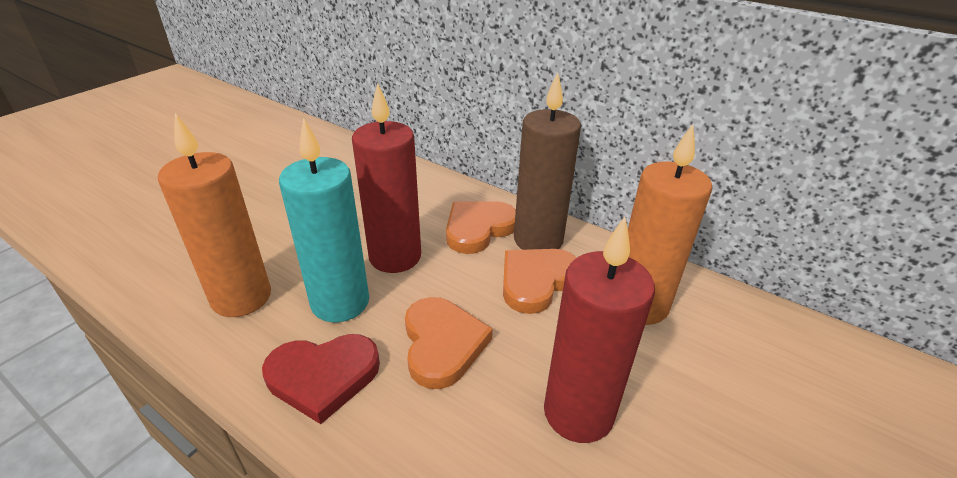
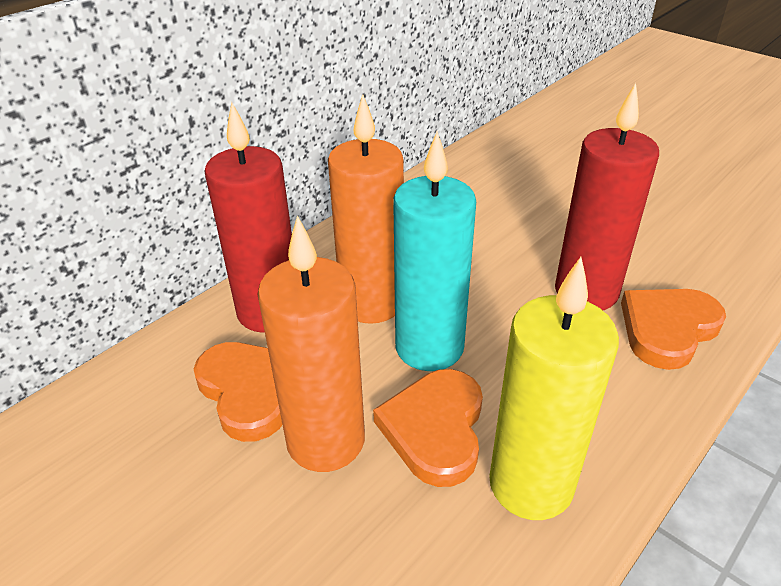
brown candle: 1 -> 0
red heart: 1 -> 0
yellow candle: 0 -> 1

